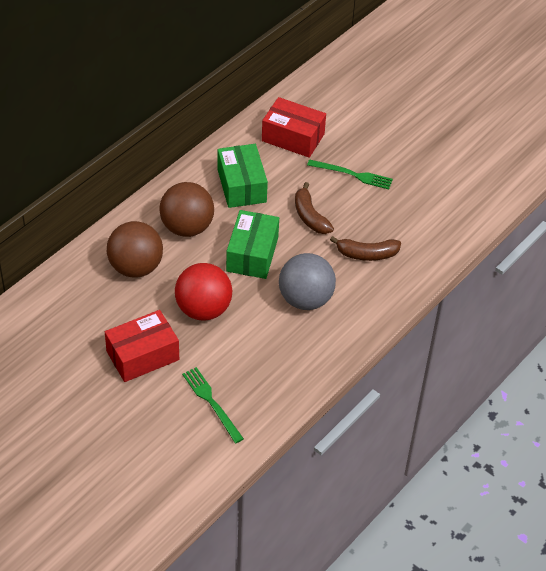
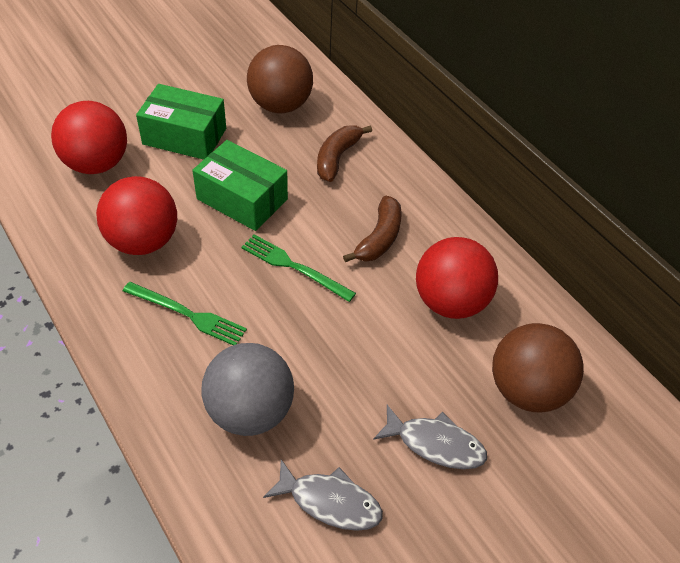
grey fish: 0 -> 2
red ball: 1 -> 3
red box: 2 -> 0

